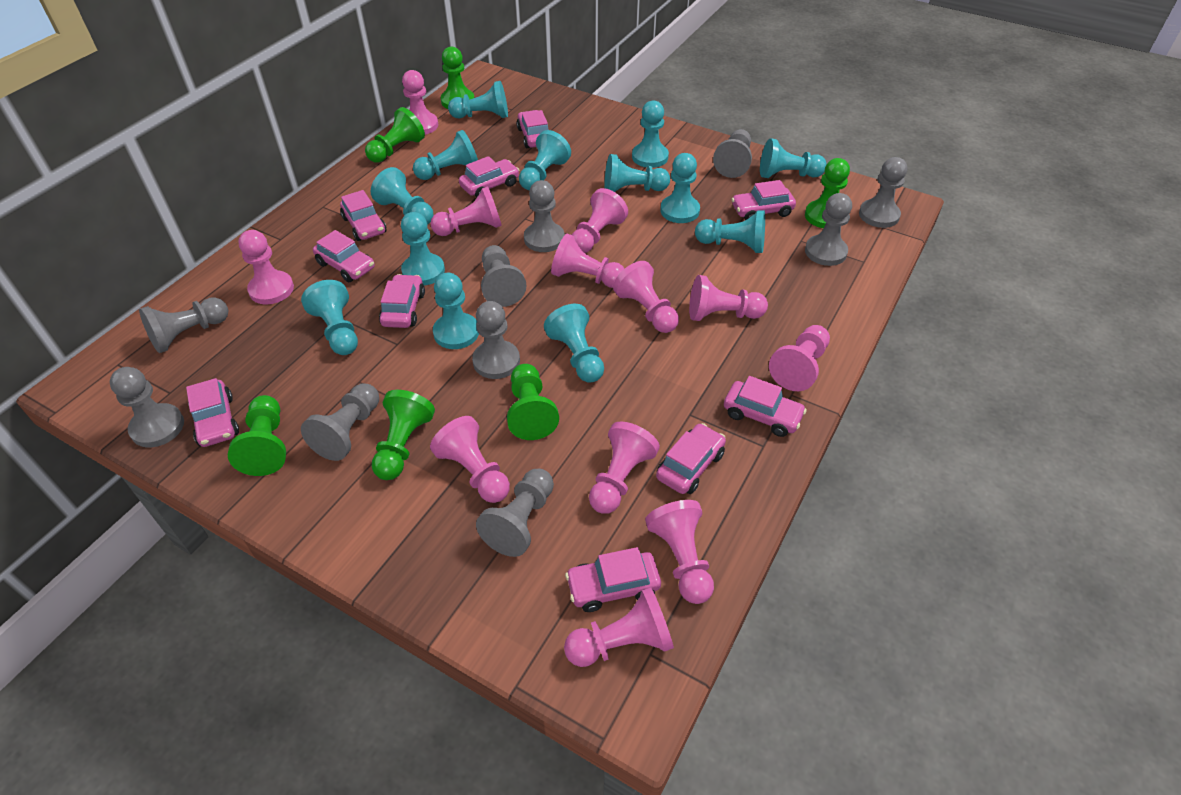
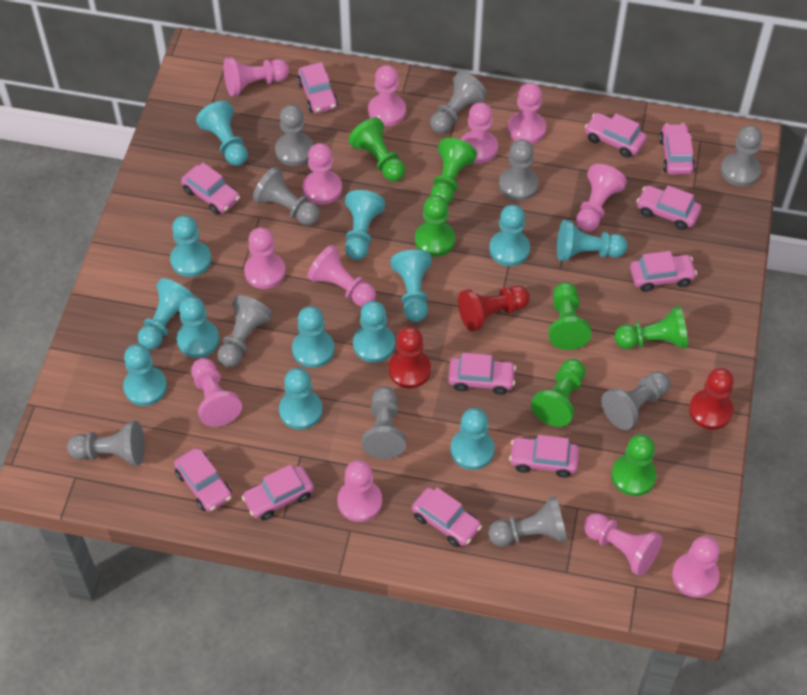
green pawn: 6 -> 7
pink car: 10 -> 11
red pawn: 0 -> 3

